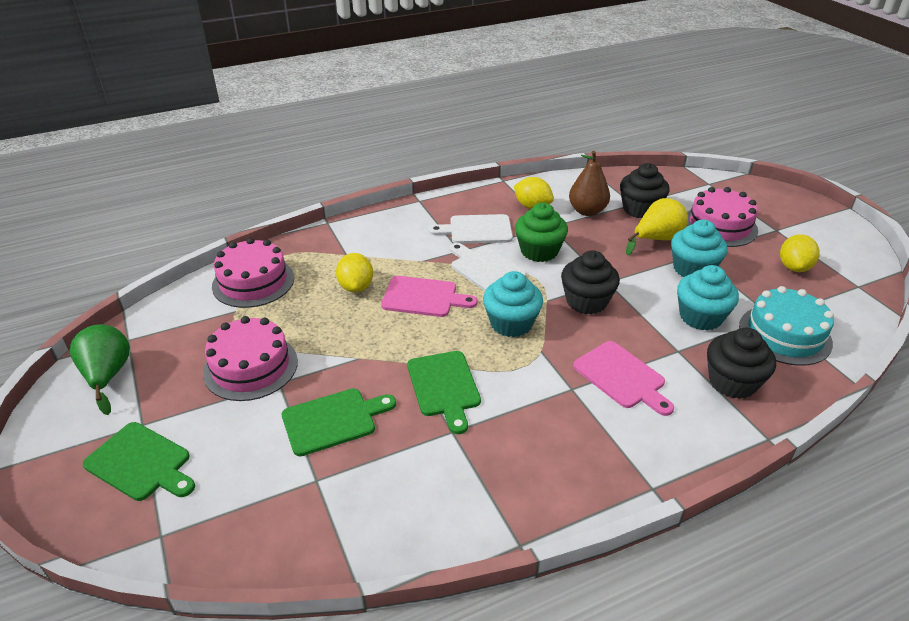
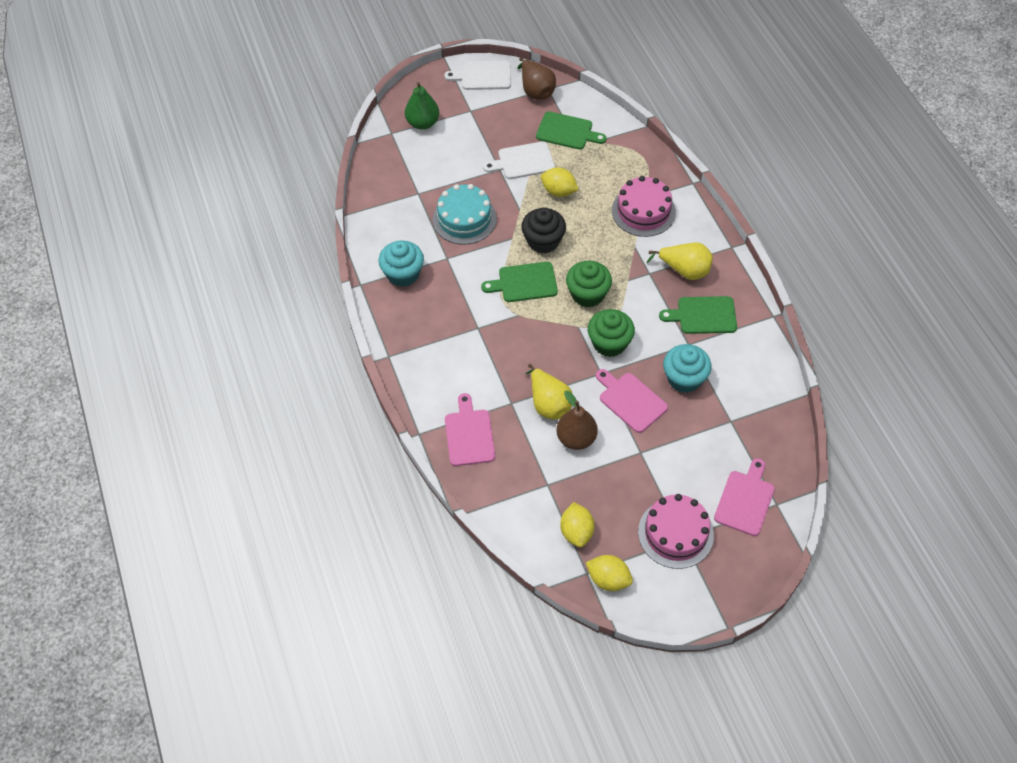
black cupcake: 3 -> 1
brown pear: 1 -> 2
green cupcake: 1 -> 2
pink cake: 3 -> 2
pink cutting board: 2 -> 3
turquoise cupcake: 3 -> 2
yellow pear: 1 -> 2

